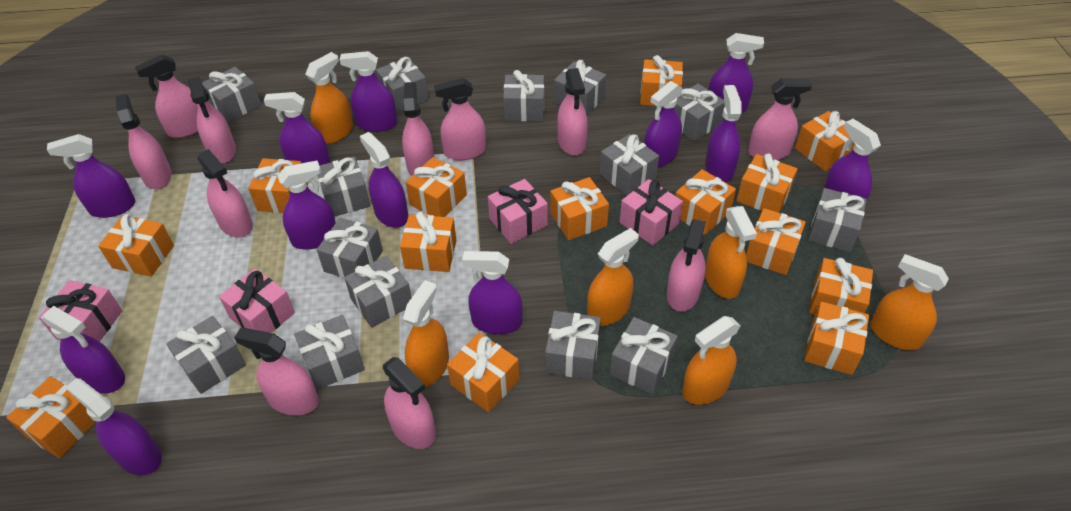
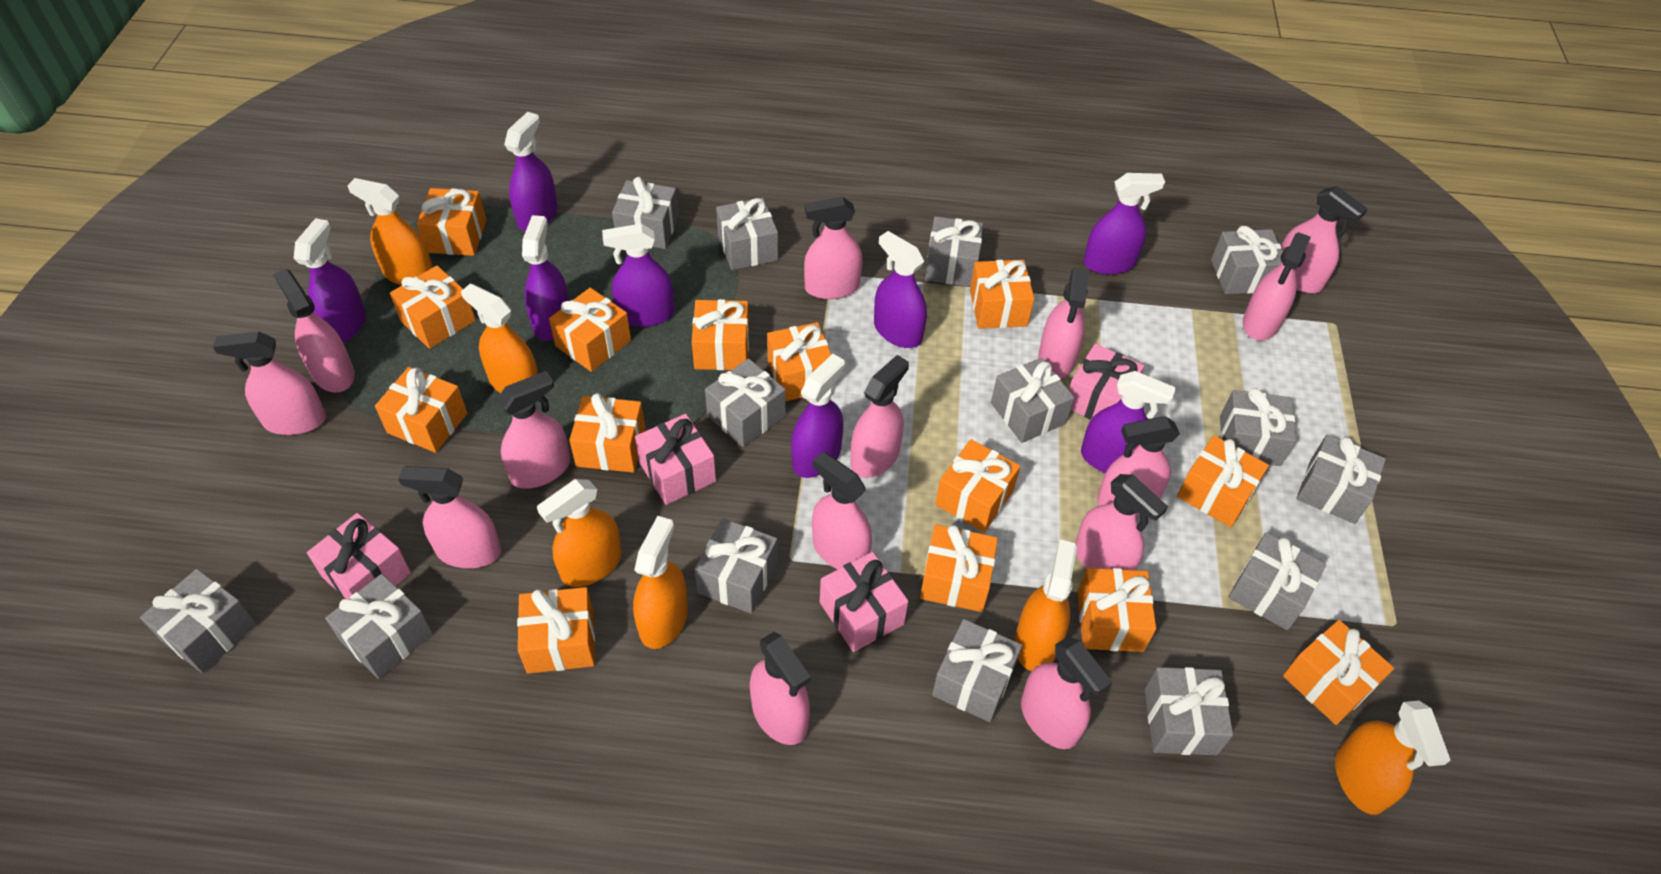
pink spray bottle: 11 -> 14
purple spray bottle: 12 -> 8

